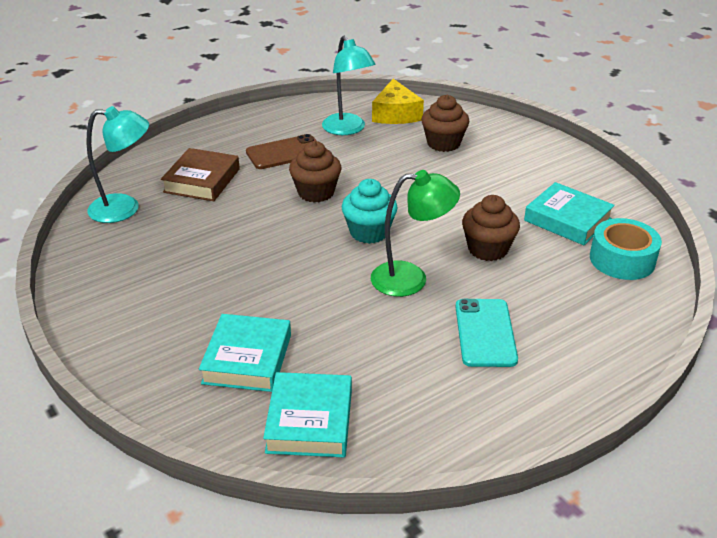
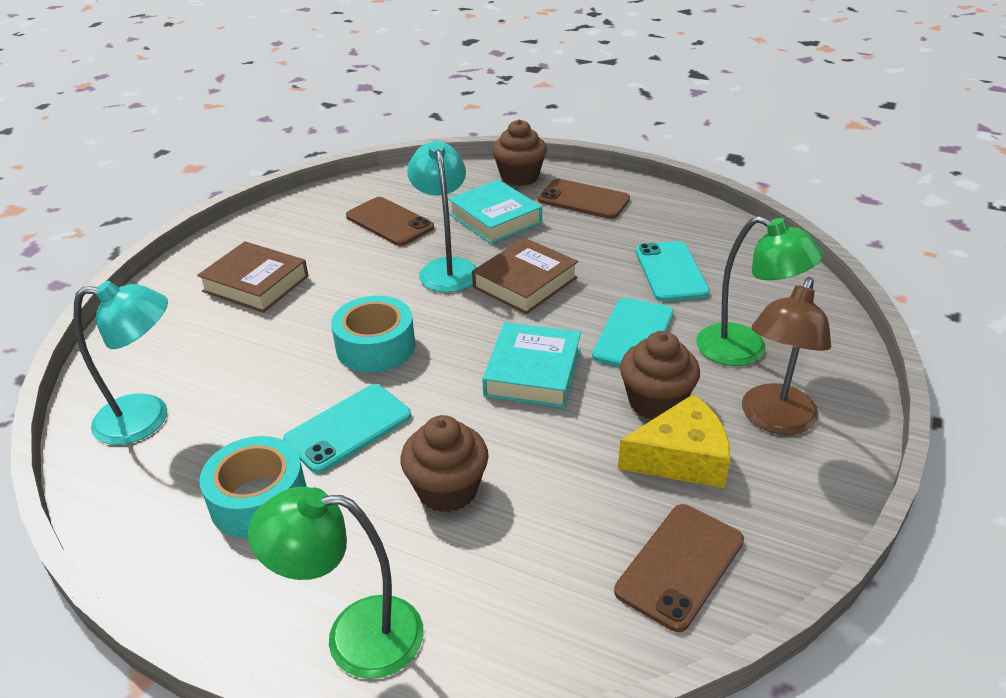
brown book: 1 -> 2
brown lamp: 0 -> 1
brown phone: 1 -> 3
green lamp: 1 -> 2
turquoise book: 3 -> 2
turquoise cupcake: 1 -> 0
turquoise phone: 1 -> 3
turquoise tape: 1 -> 2

